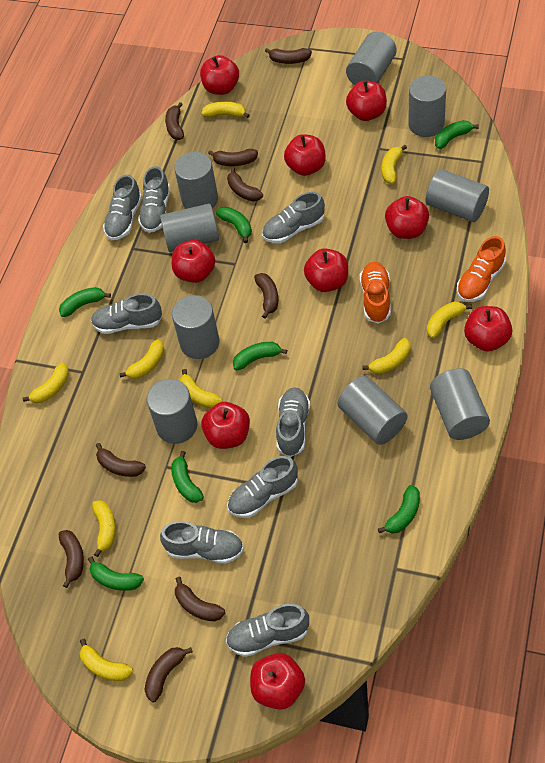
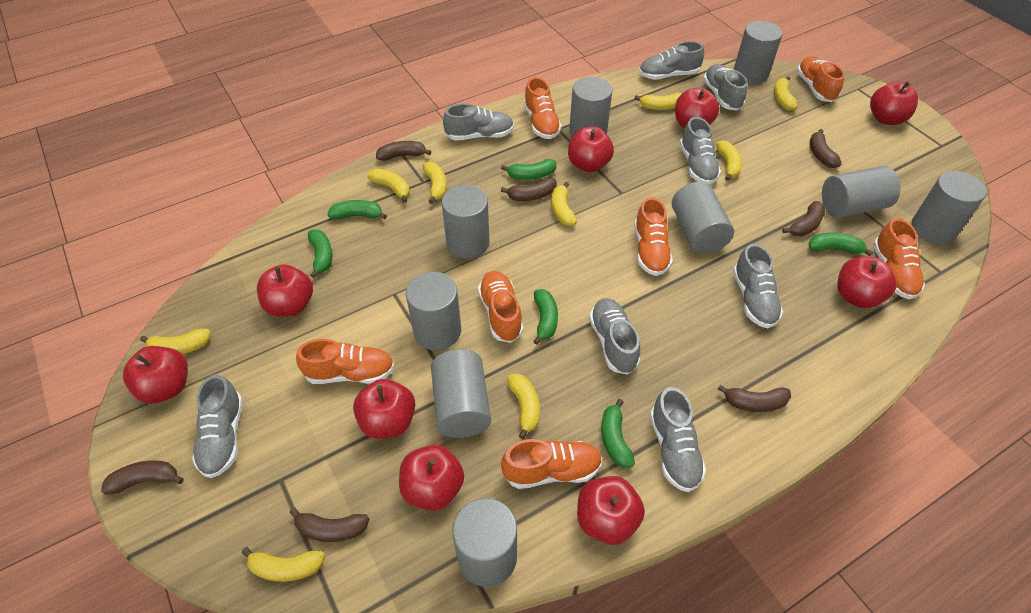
brown banana: 9 -> 7
green banana: 7 -> 6
orange shoe: 2 -> 7

